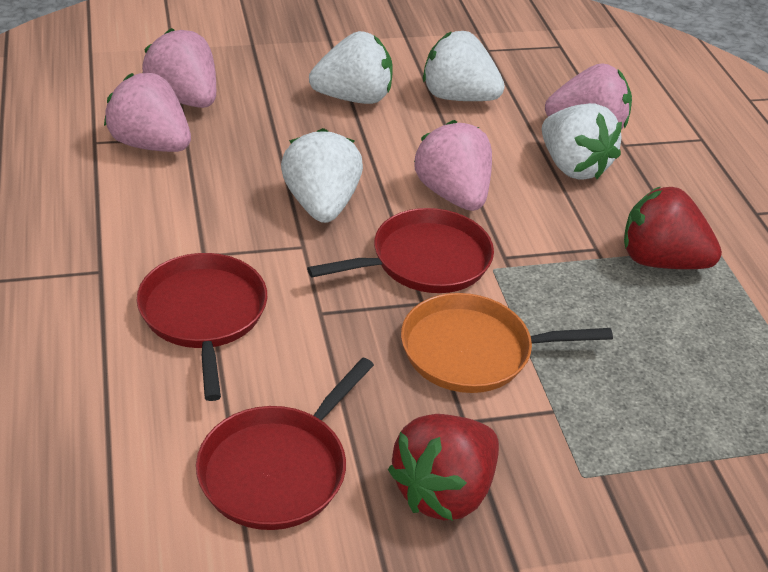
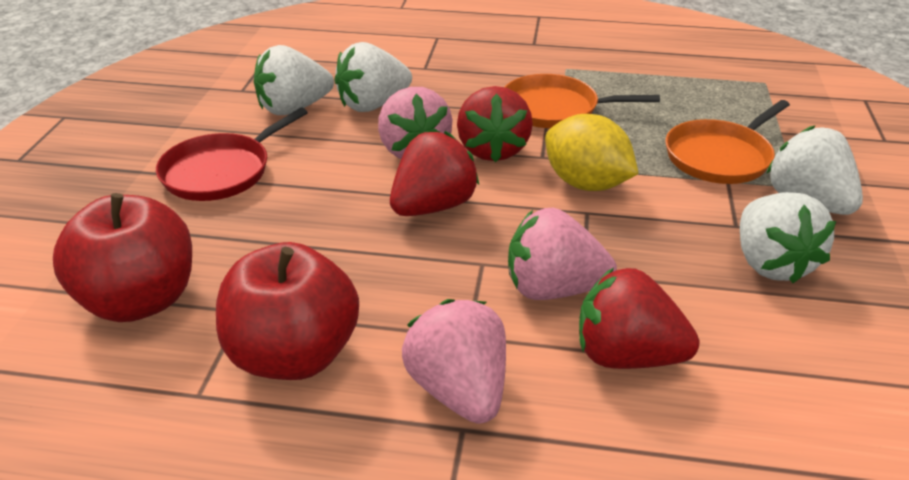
orange pan: 1 -> 2
pink strawberry: 4 -> 3
red apple: 0 -> 2
red pan: 3 -> 1
red strawberry: 2 -> 3
yellow lemon: 0 -> 1

